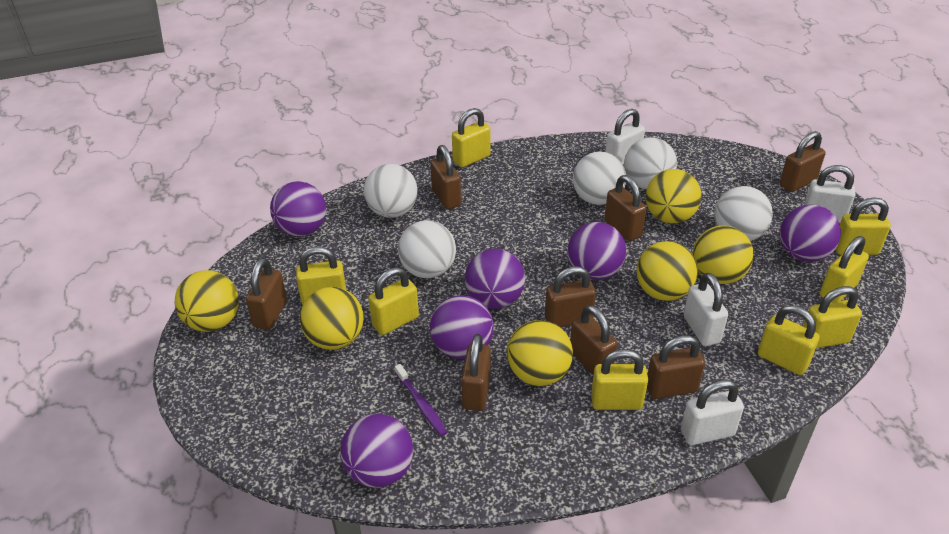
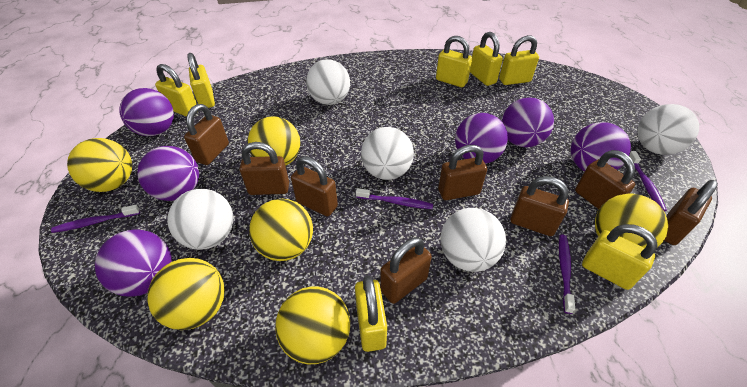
purple toothbrush: 1 -> 4
white padlock: 4 -> 0
yellow padlock: 8 -> 7

